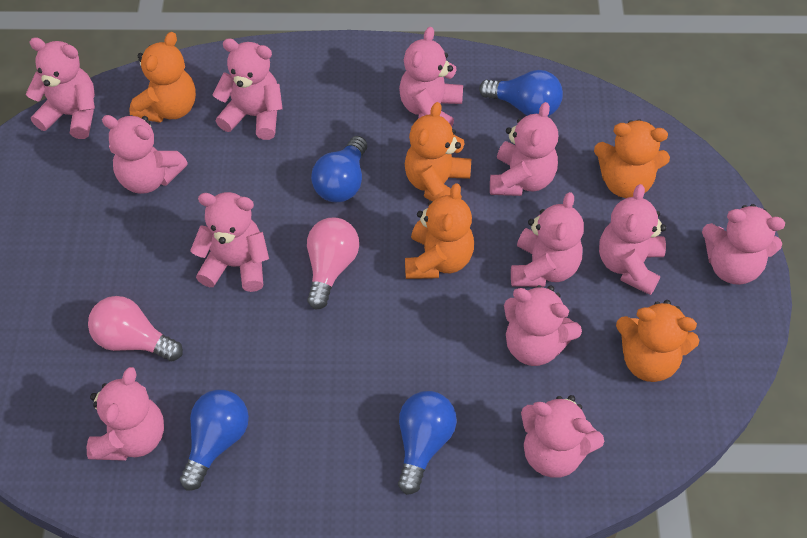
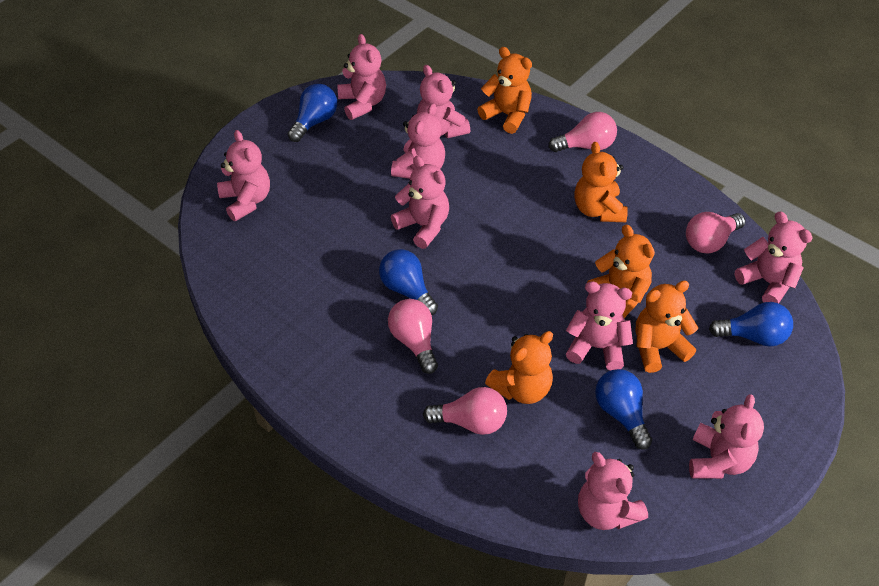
pink light bulb: 2 -> 4
pink teddy bear: 12 -> 9

